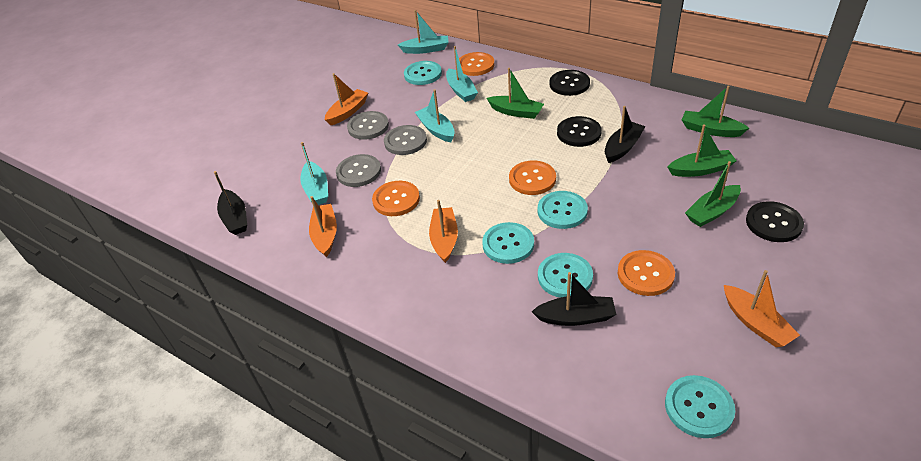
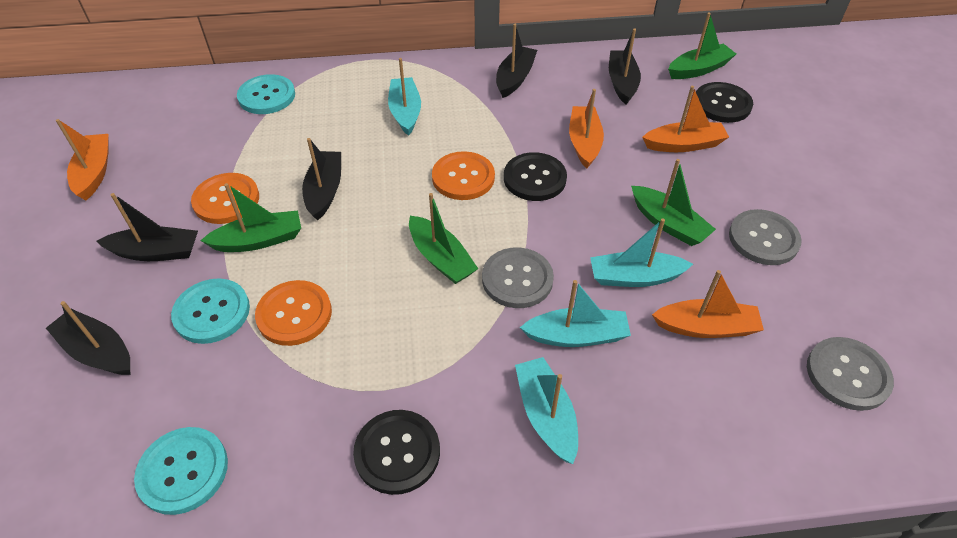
black boat: 3 -> 5
orange button: 4 -> 3
turquoise button: 5 -> 3

